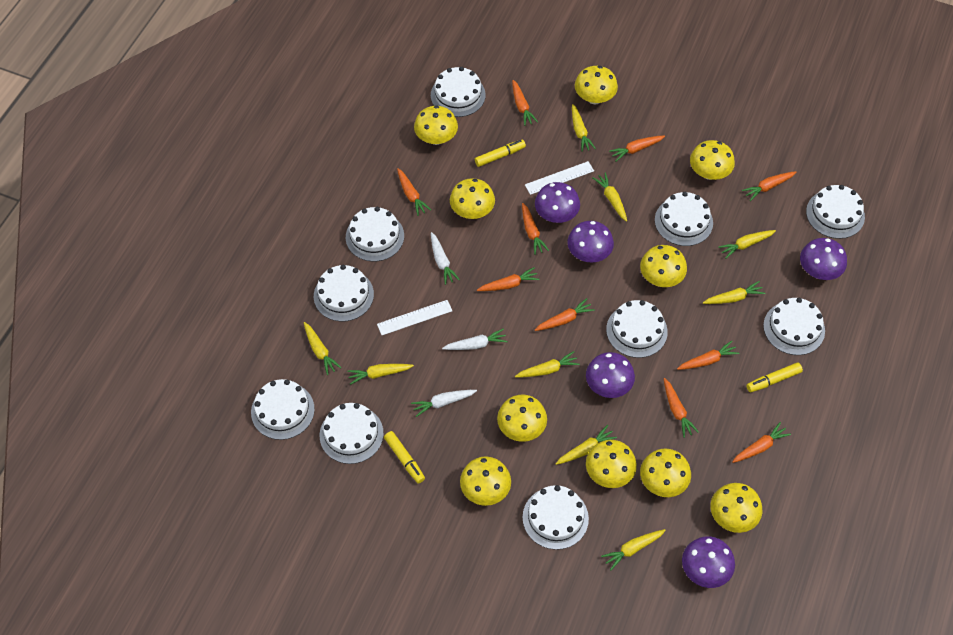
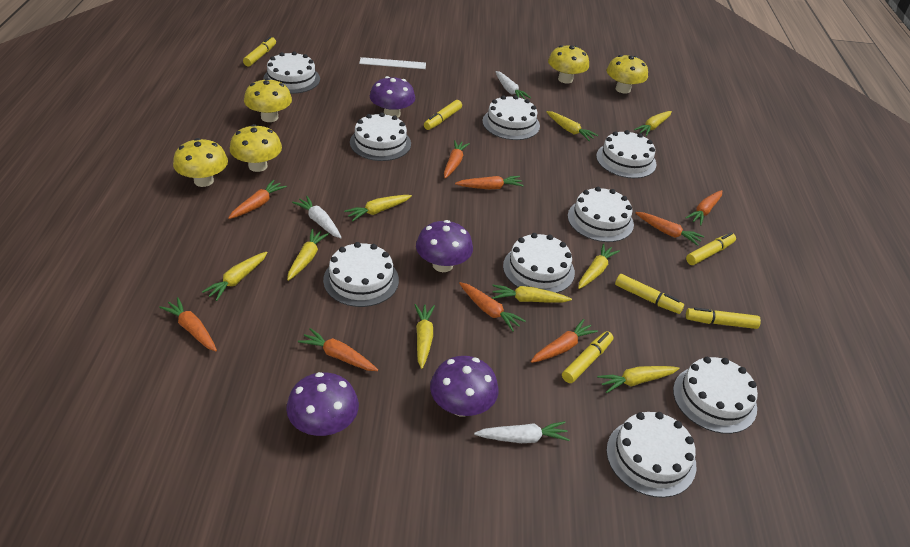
orange carrot: 10 -> 9
purple mushroom: 5 -> 4
white cake: 10 -> 9
white ruler: 2 -> 1
yellow marker: 3 -> 6
yellow mushroom: 10 -> 5

